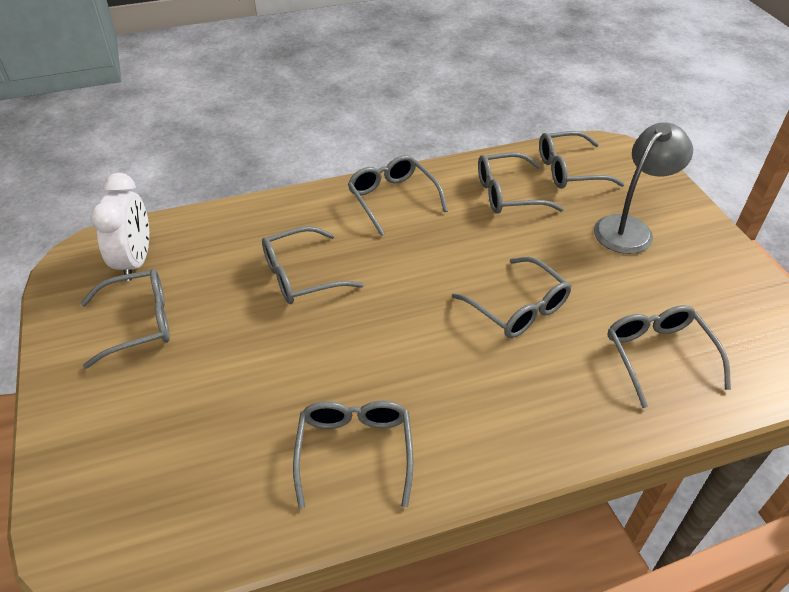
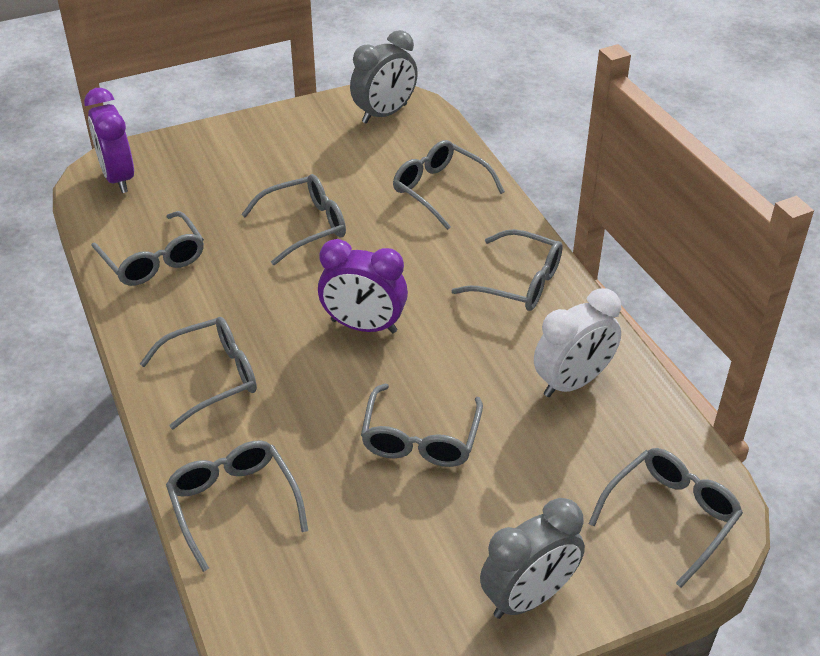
grey clock: 0 -> 2
grey lamp: 1 -> 0
purple clock: 0 -> 2

